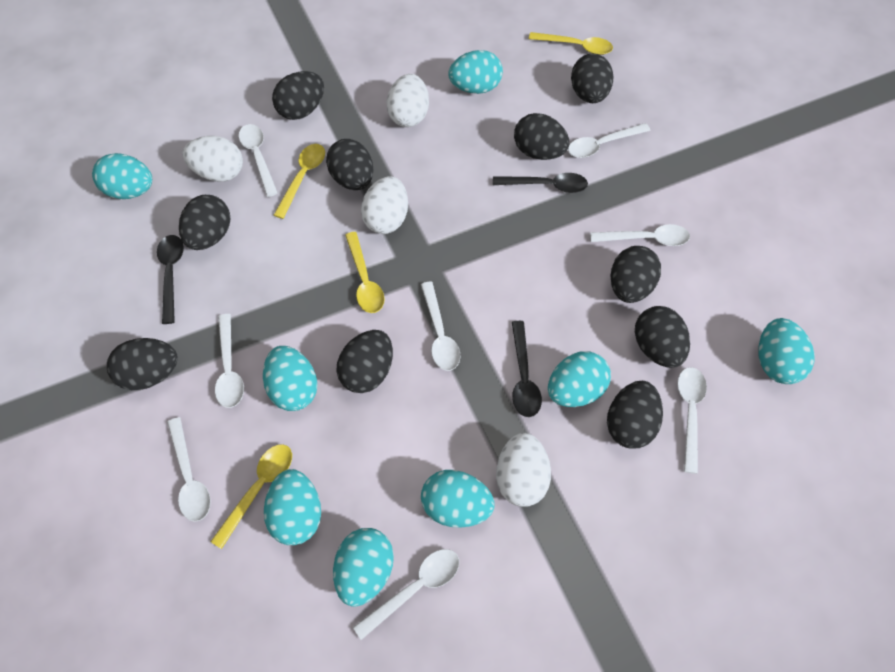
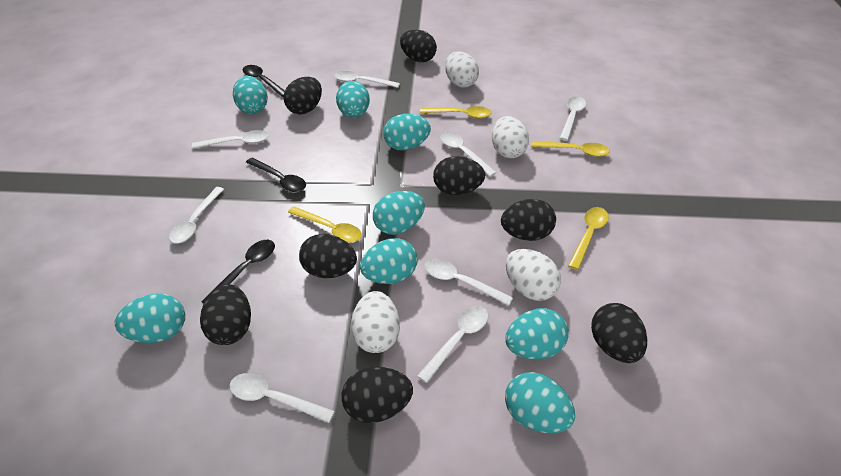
black egg: 10 -> 8

